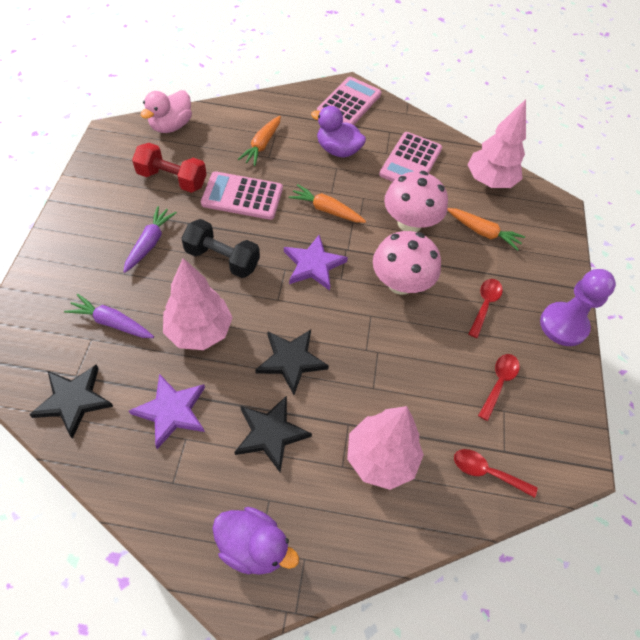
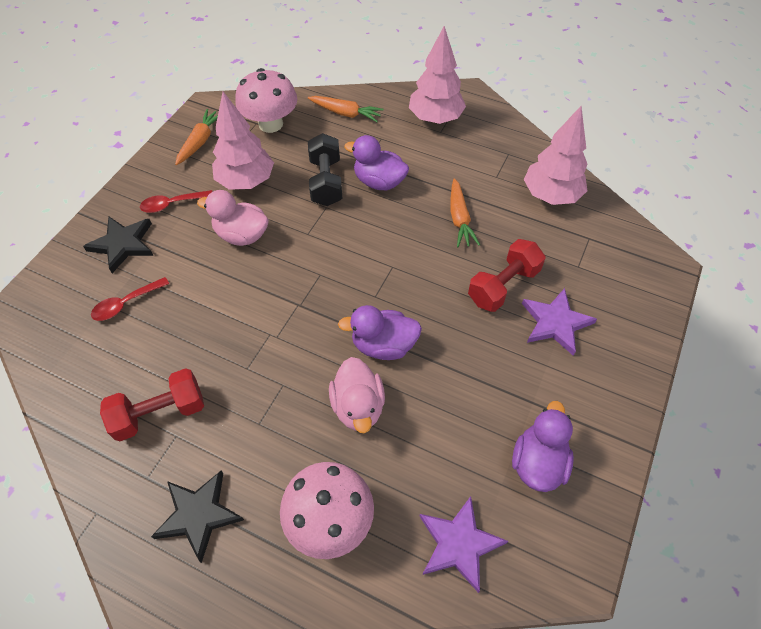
black star: 3 -> 2
pink calculator: 3 -> 0
pink duck: 1 -> 2
purple carrot: 2 -> 0
purple duck: 2 -> 3
purple pawn: 1 -> 0
red dumbbell: 1 -> 2
red spoon: 3 -> 2

